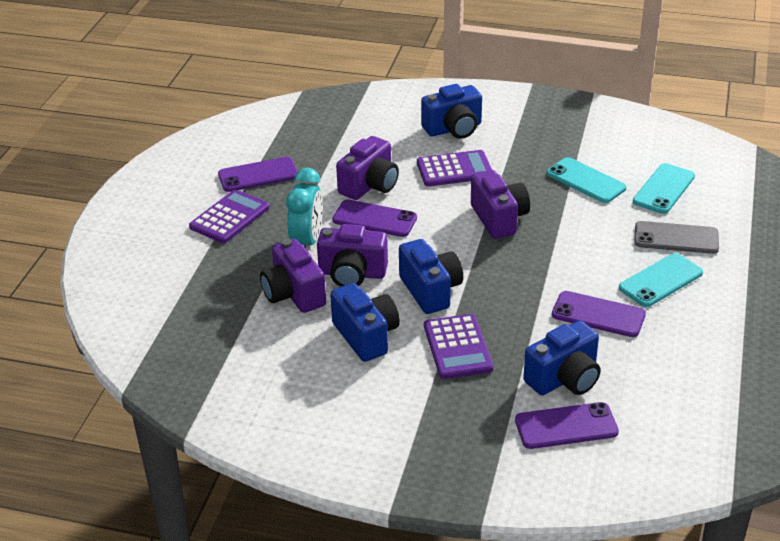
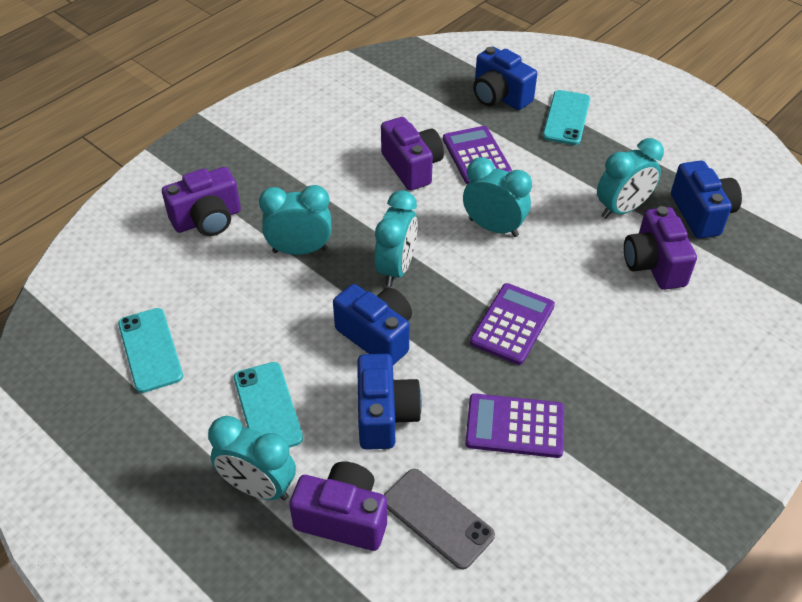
purple phone: 4 -> 0
turquoise clock: 1 -> 5

